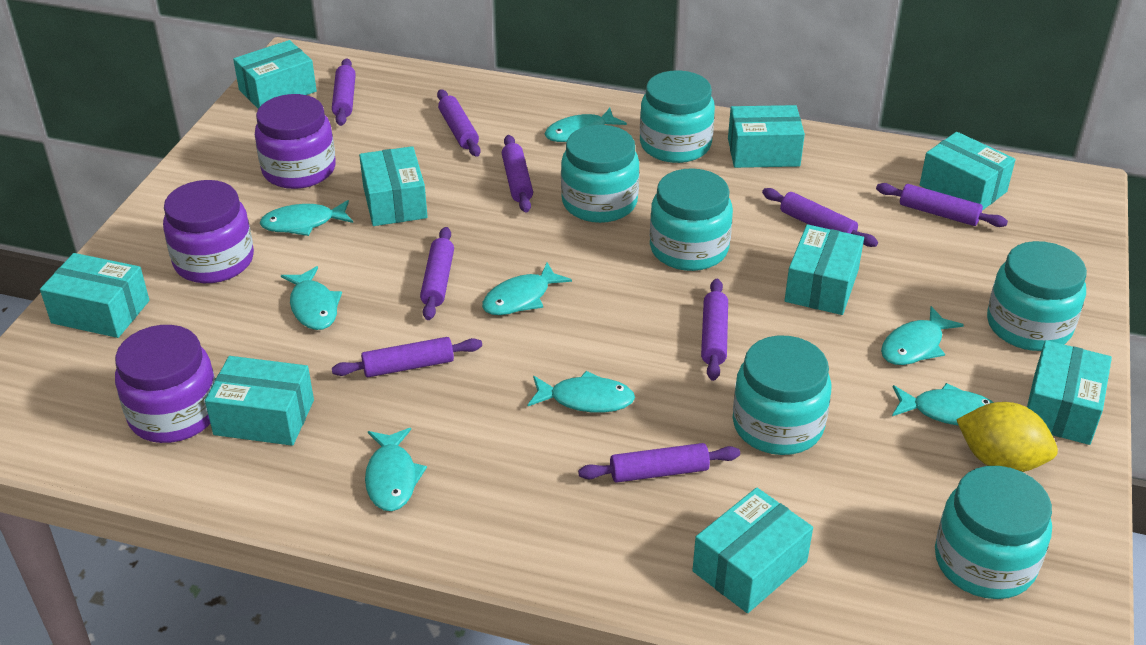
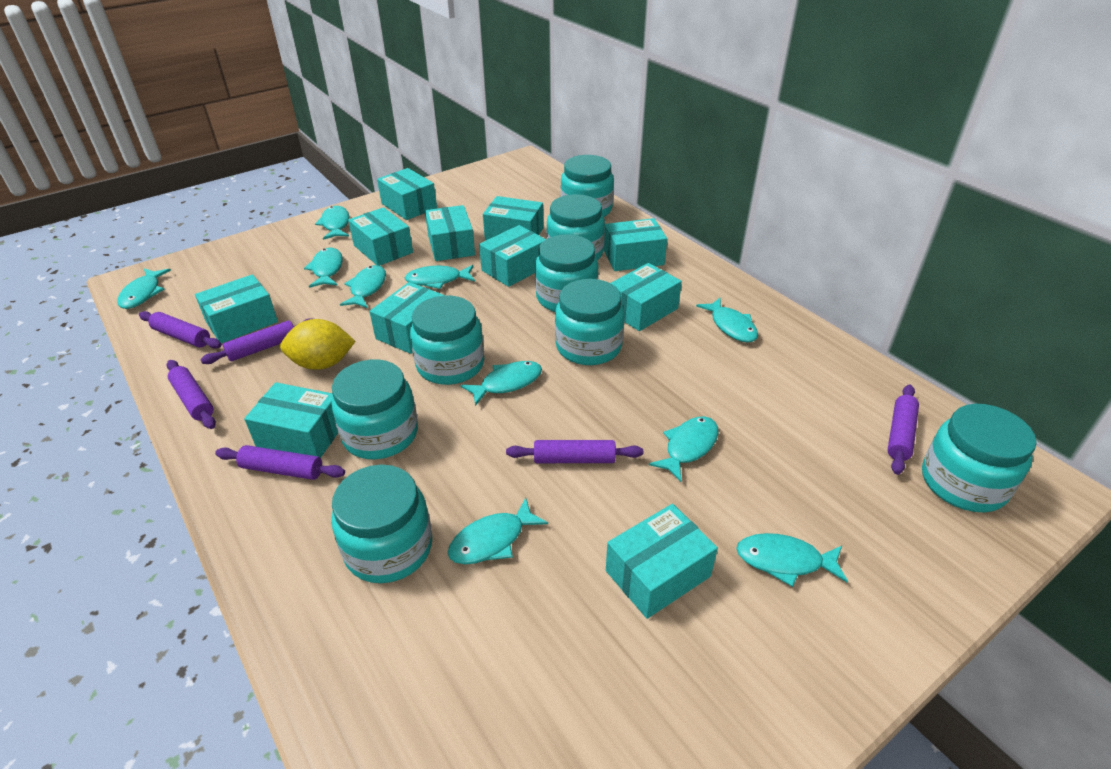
purple jar: 3 -> 0
purple rolling pin: 9 -> 6
turquoise box: 9 -> 11
turquoise fish: 8 -> 10
turquoise jar: 6 -> 8

